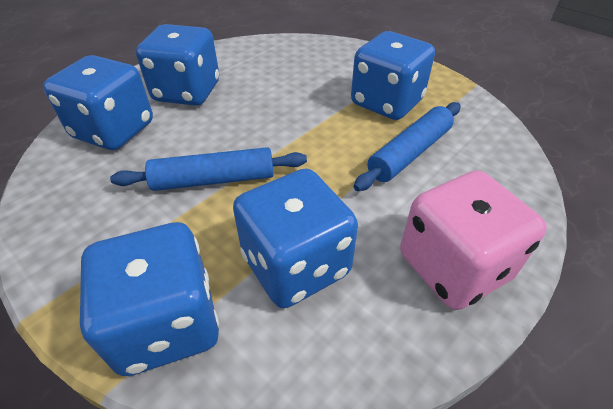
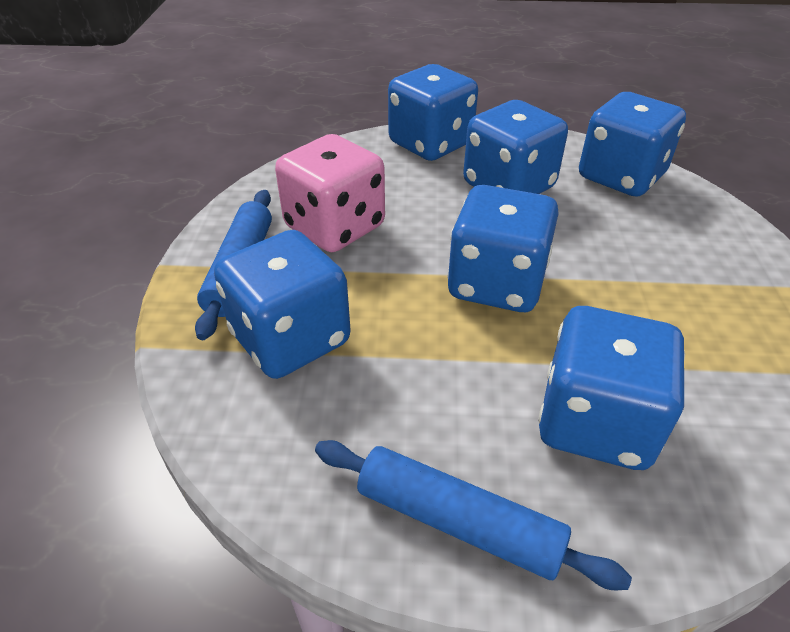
blue dice: 5 -> 6

